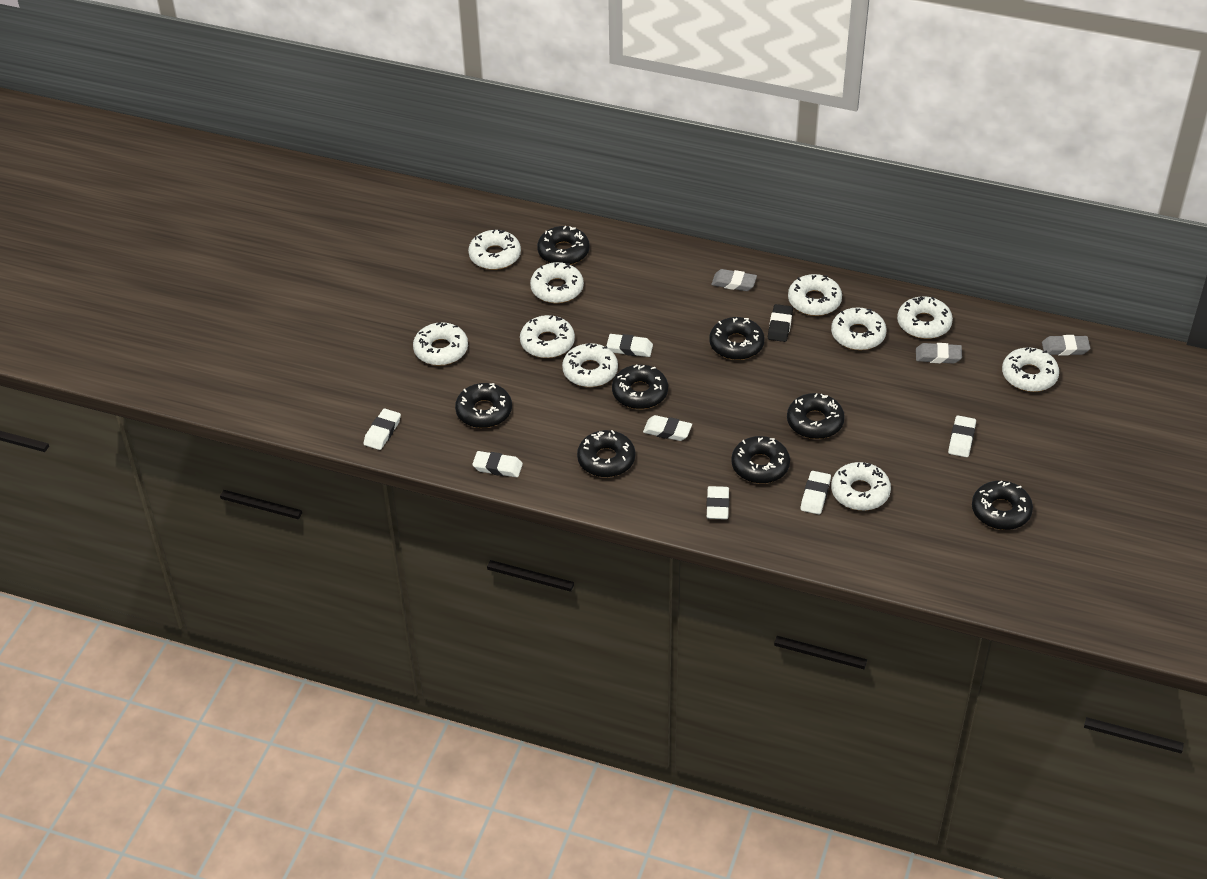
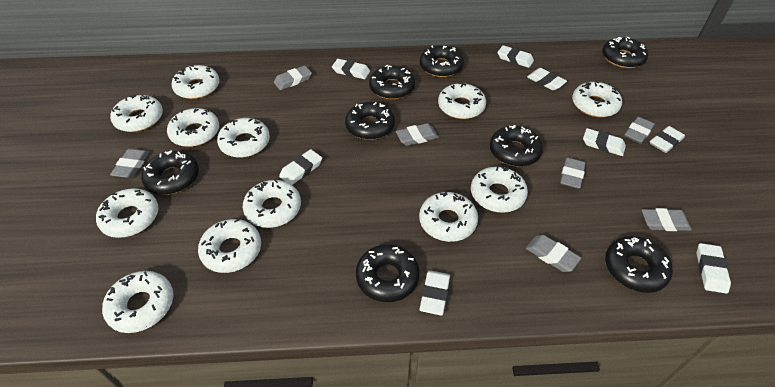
black eraser: 1 -> 0
grey eraser: 3 -> 7
white donut: 10 -> 12
white eraser: 7 -> 8

